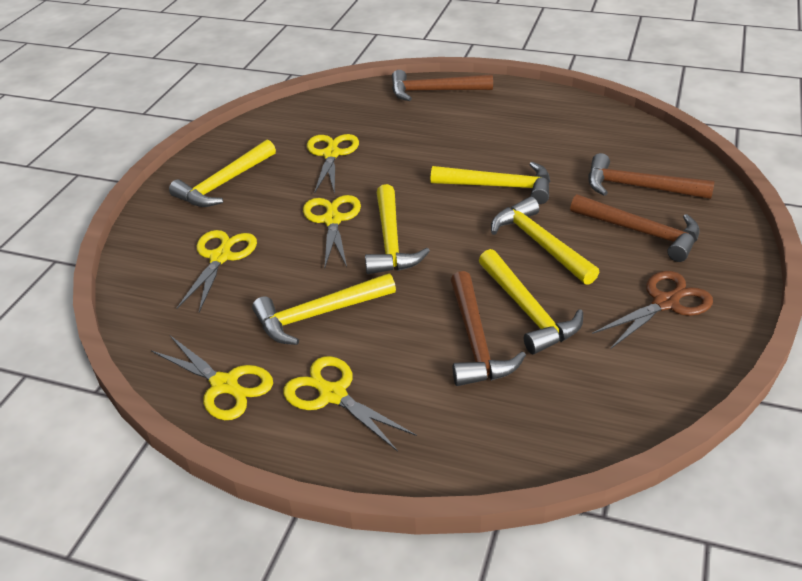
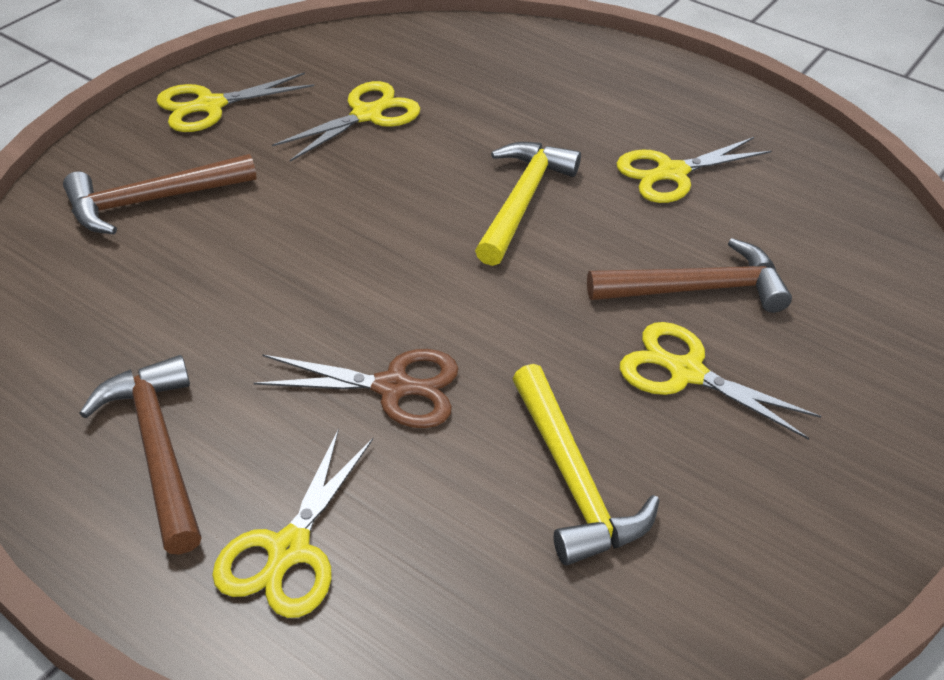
brown hammer: 4 -> 3
yellow hammer: 6 -> 2

